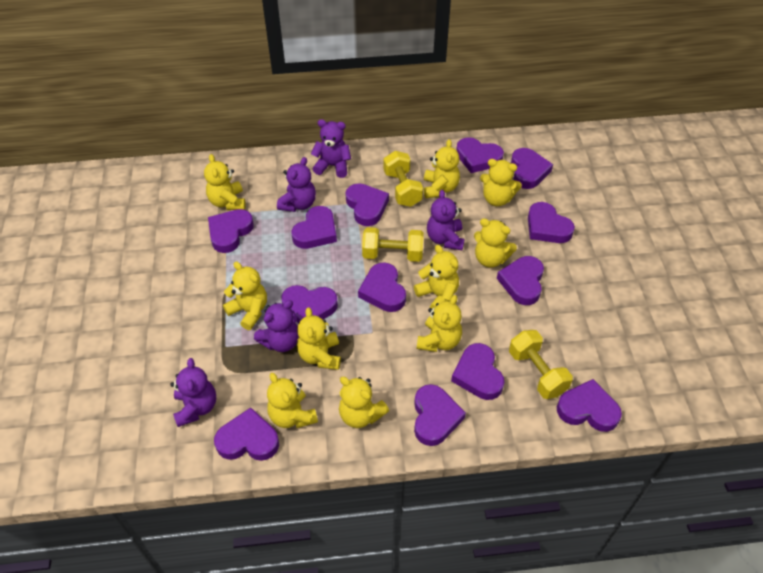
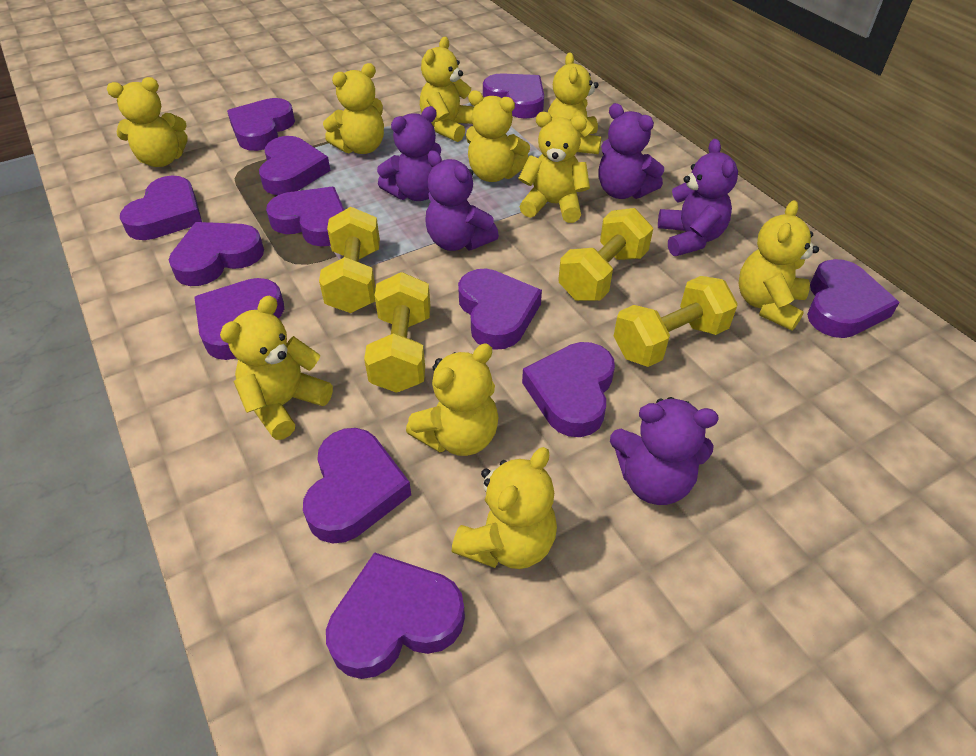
purple heart: 13 -> 12
yellow dumbbell: 3 -> 4

